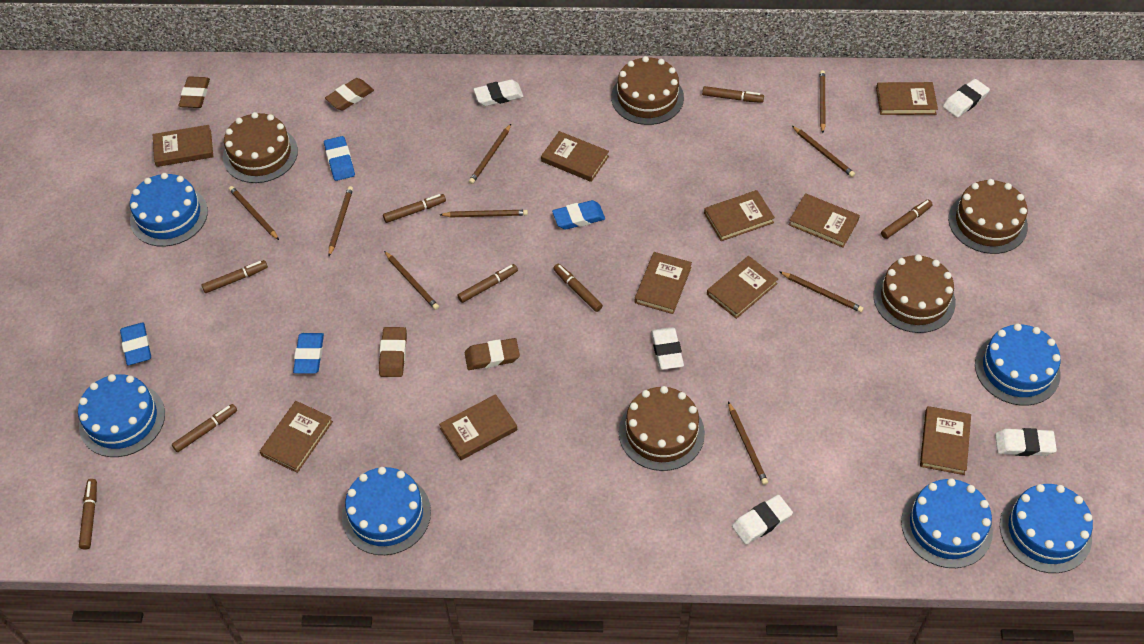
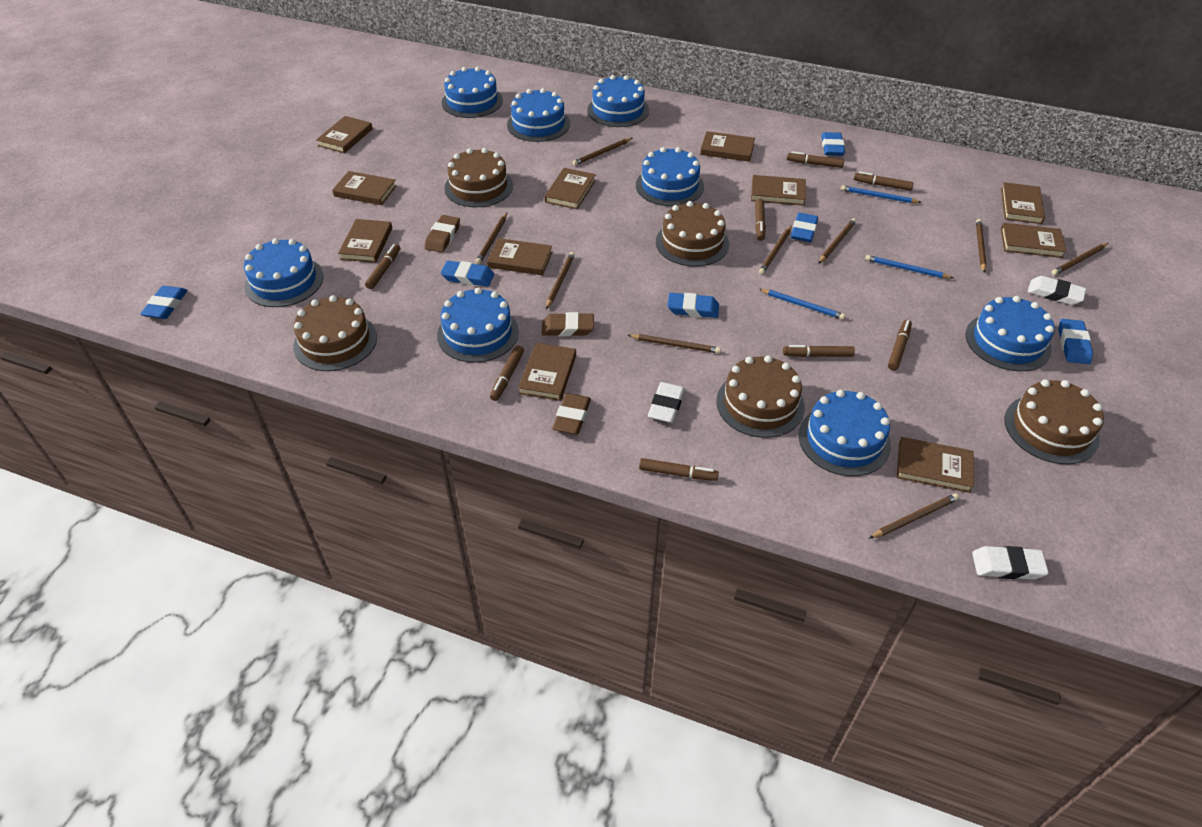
blue cake: 6 -> 8
blue eraser: 4 -> 6
blue pencil: 0 -> 3
brown book: 10 -> 11
brown eraser: 4 -> 3
white eraser: 5 -> 3

